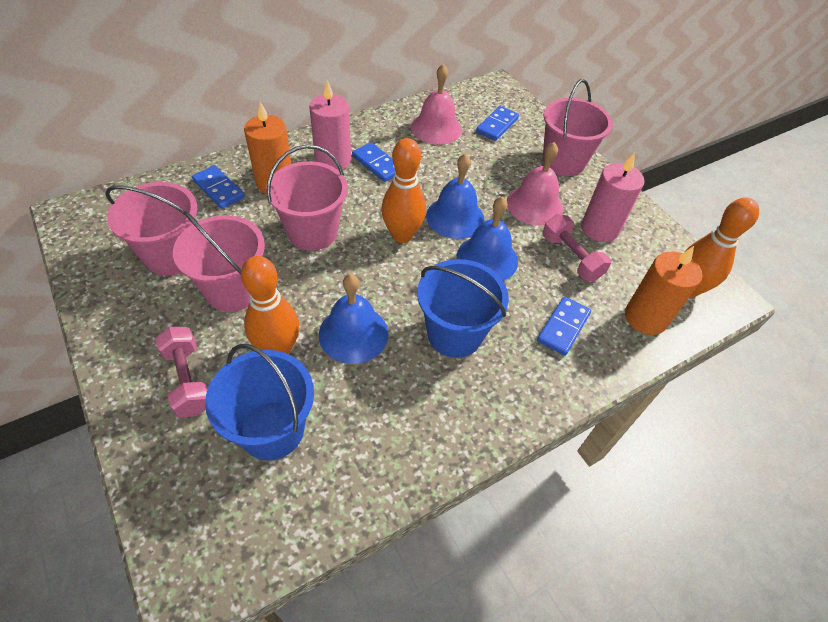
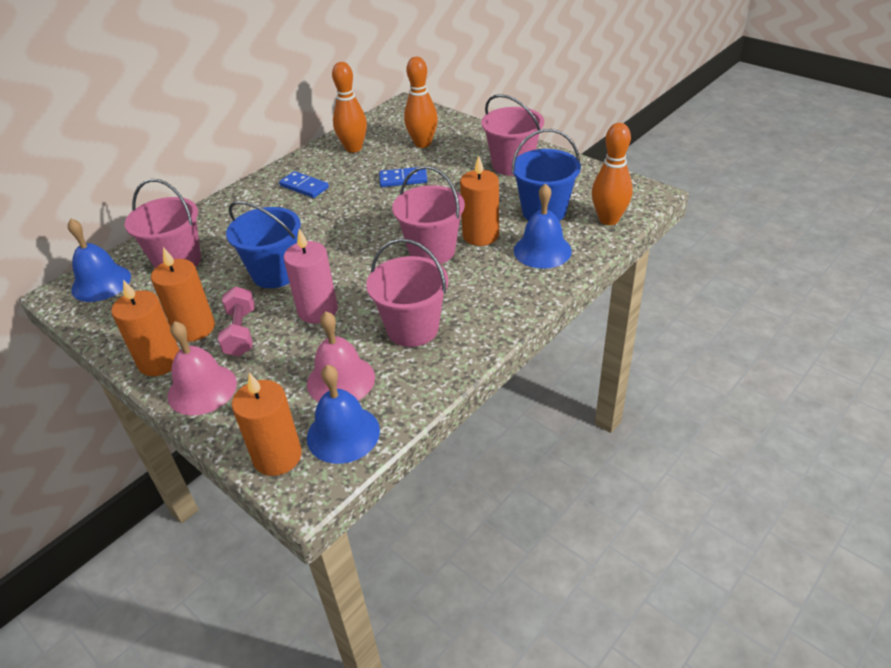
blue domino: 4 -> 2
orange candle: 2 -> 4
pink candle: 2 -> 1
pink dumbbell: 2 -> 1

